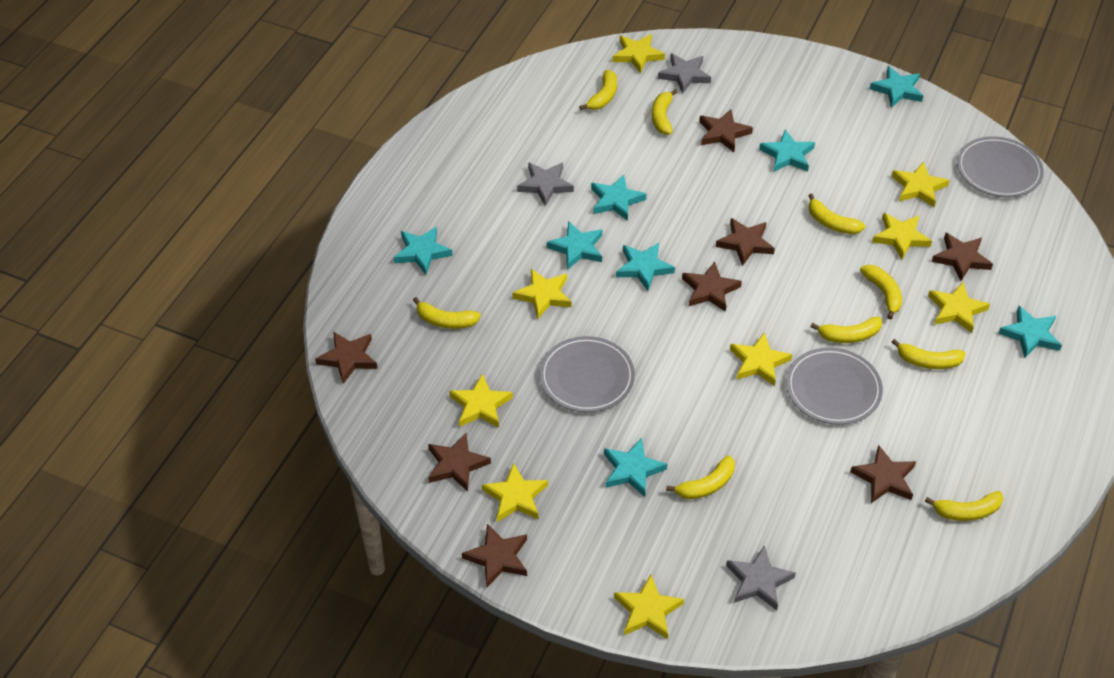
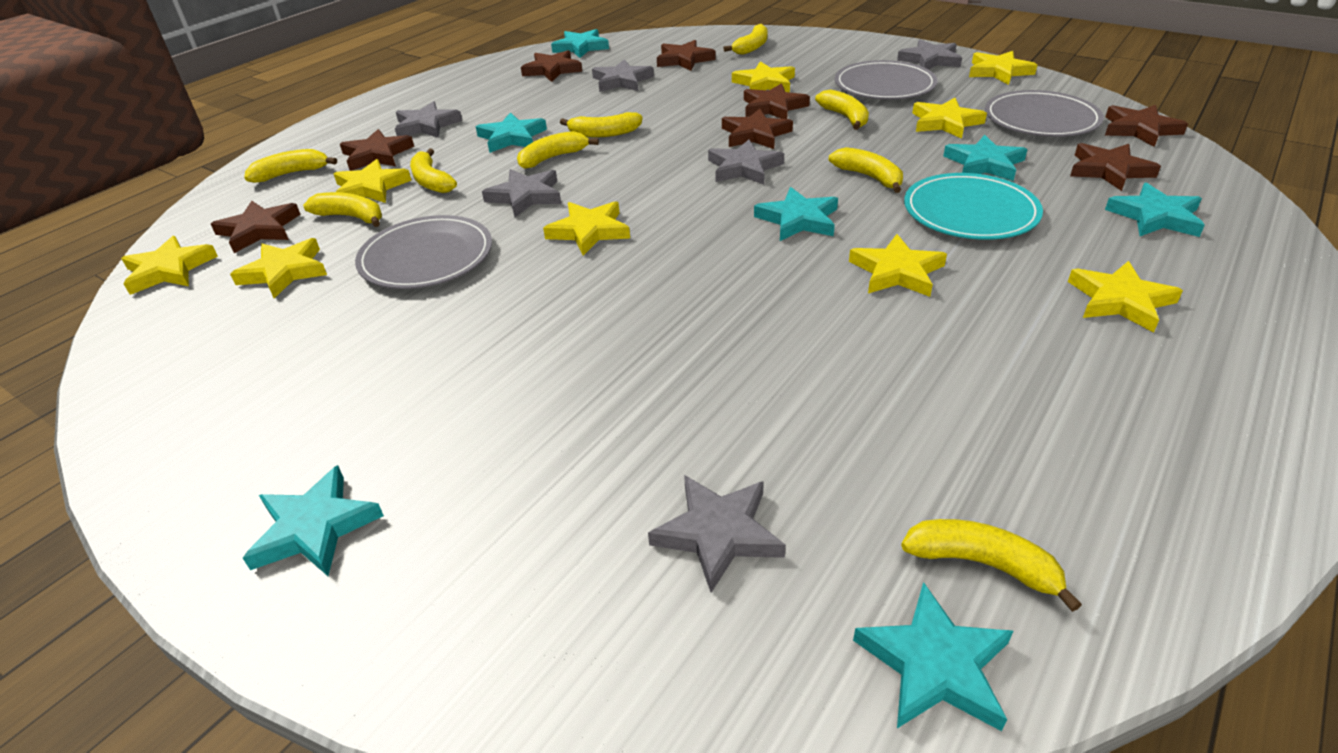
grey star: 3 -> 6
turquoise plate: 0 -> 1
turquoise star: 8 -> 7

